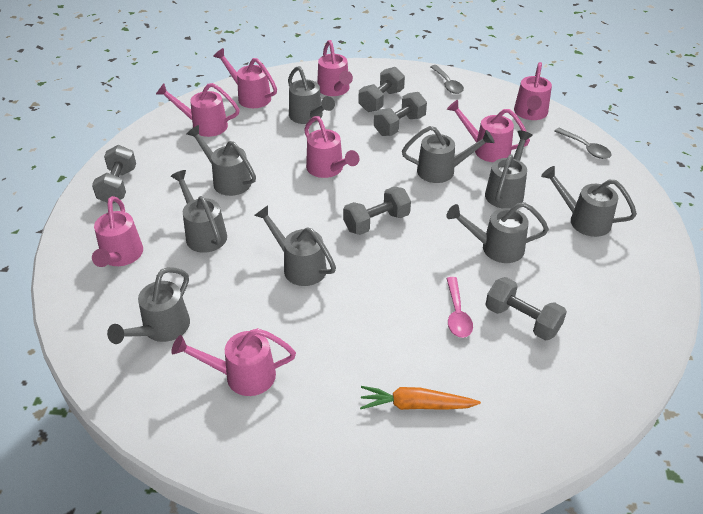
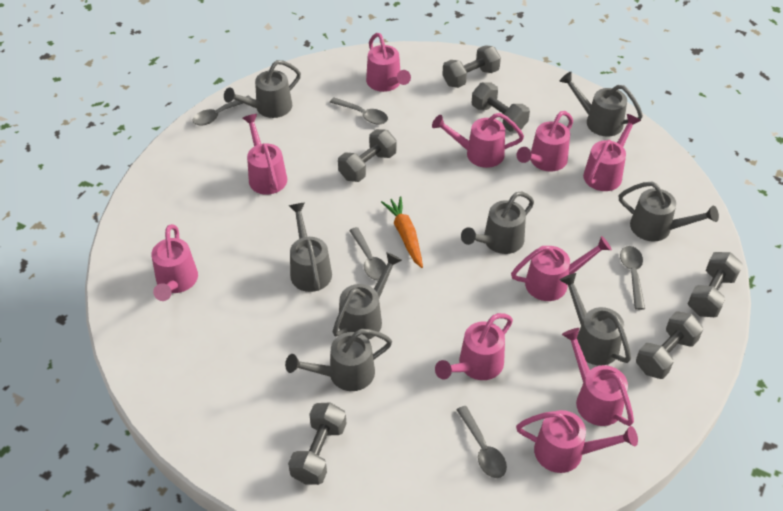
grey dumbbell: 5 -> 6
grey spoon: 2 -> 5
grey watering can: 9 -> 8
pink spoon: 1 -> 0
pink watering can: 8 -> 10

